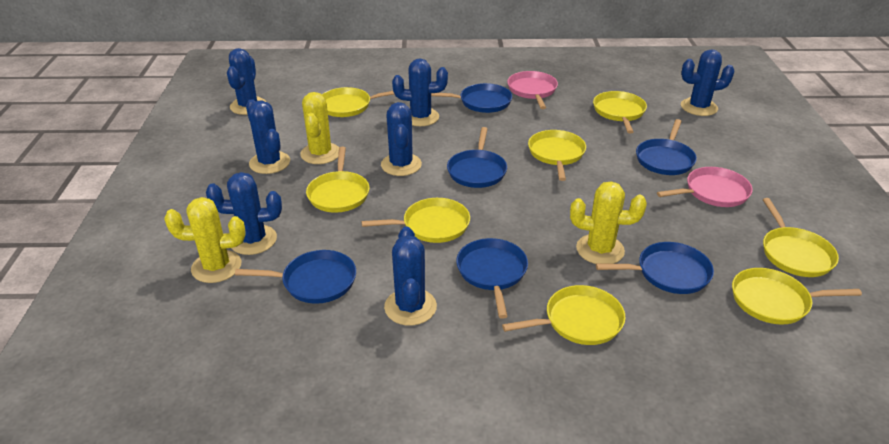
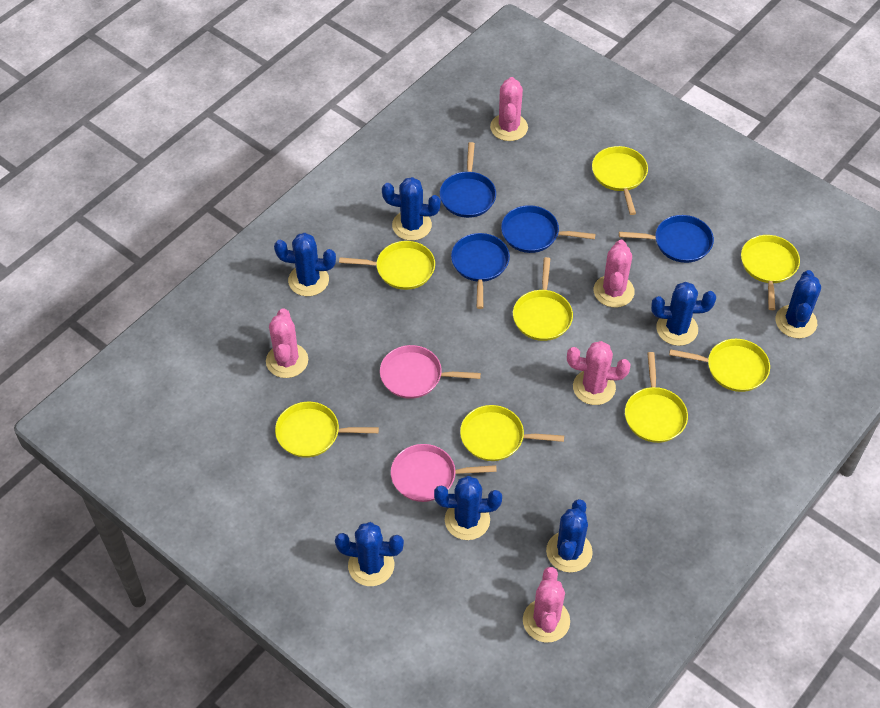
blue pan: 6 -> 4
pink cactus: 0 -> 5
yellow cactus: 3 -> 0

